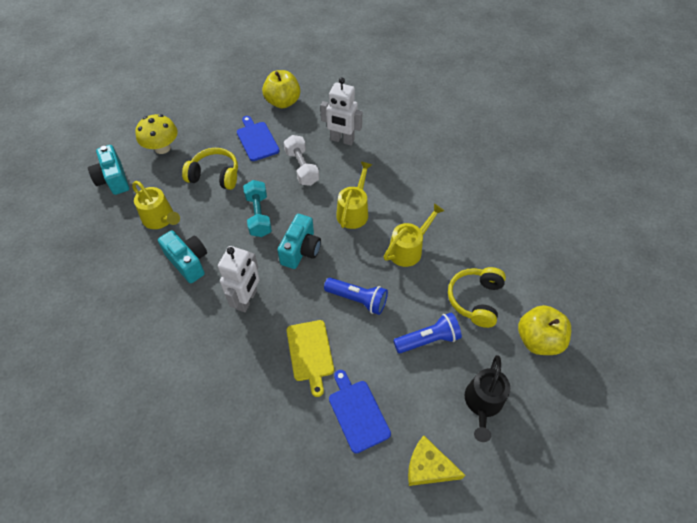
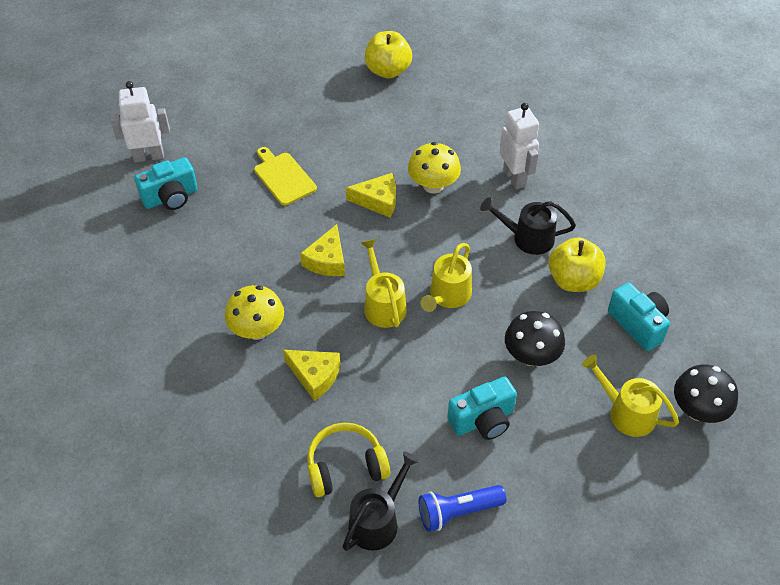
black mushroom: 0 -> 2
black watering can: 1 -> 2
blue cutting board: 2 -> 0
blue flashlight: 2 -> 1
turquoise dumbbell: 1 -> 0
white dumbbell: 1 -> 0
yellow cheese: 1 -> 3
yellow headphones: 2 -> 1
yellow mushroom: 1 -> 2

